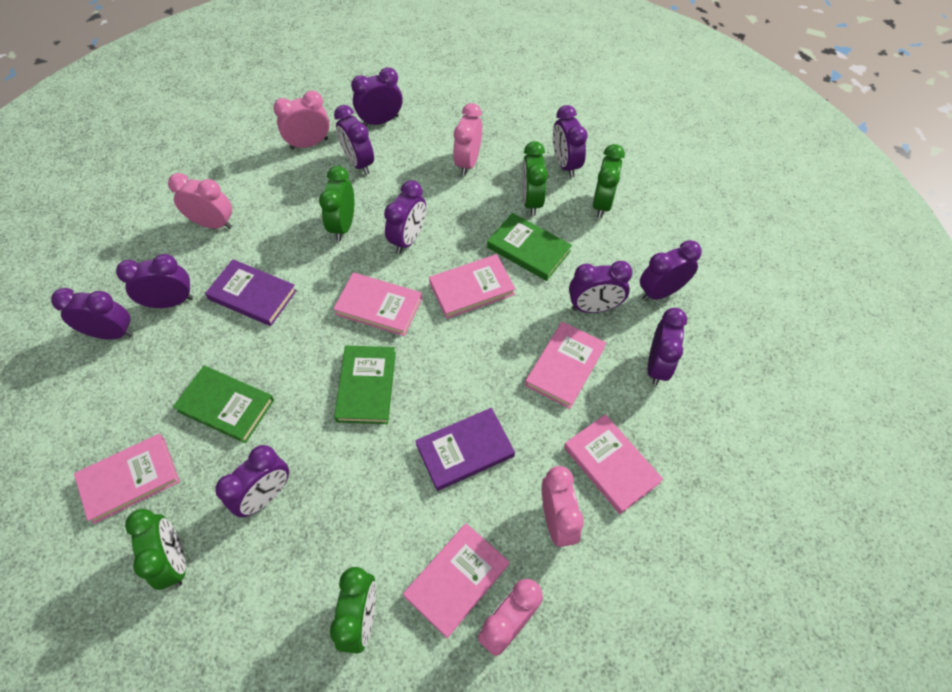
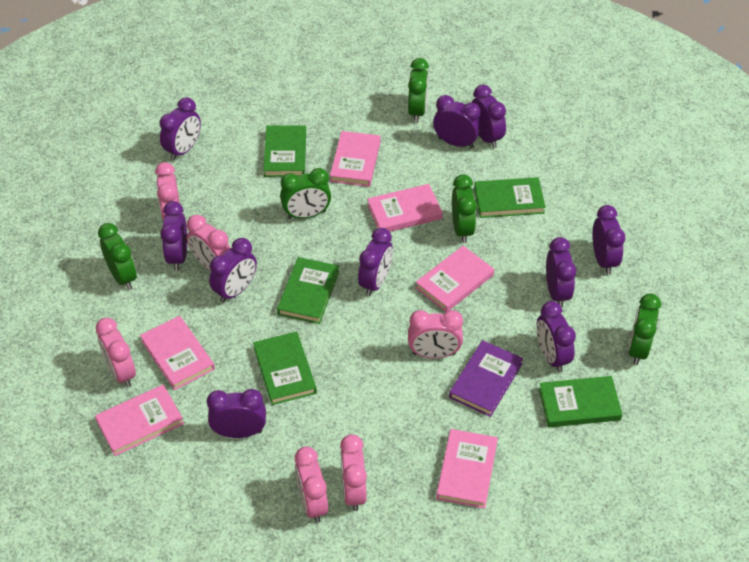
green book: 3 -> 5
pink clock: 5 -> 6
purple book: 2 -> 1

